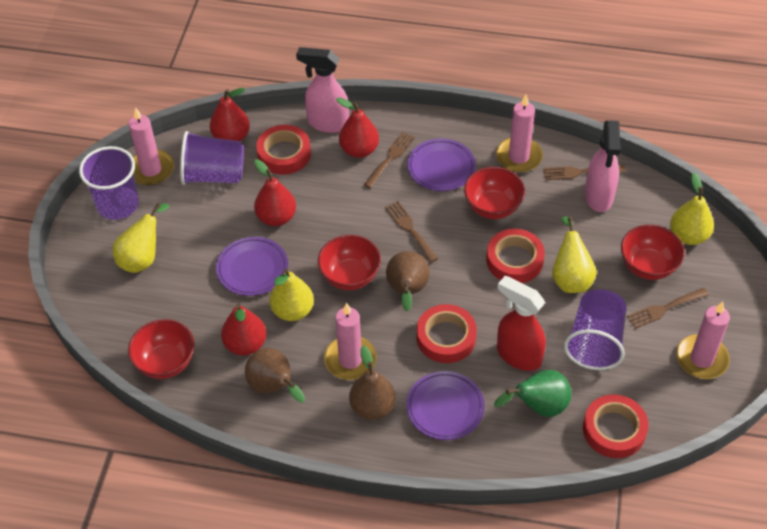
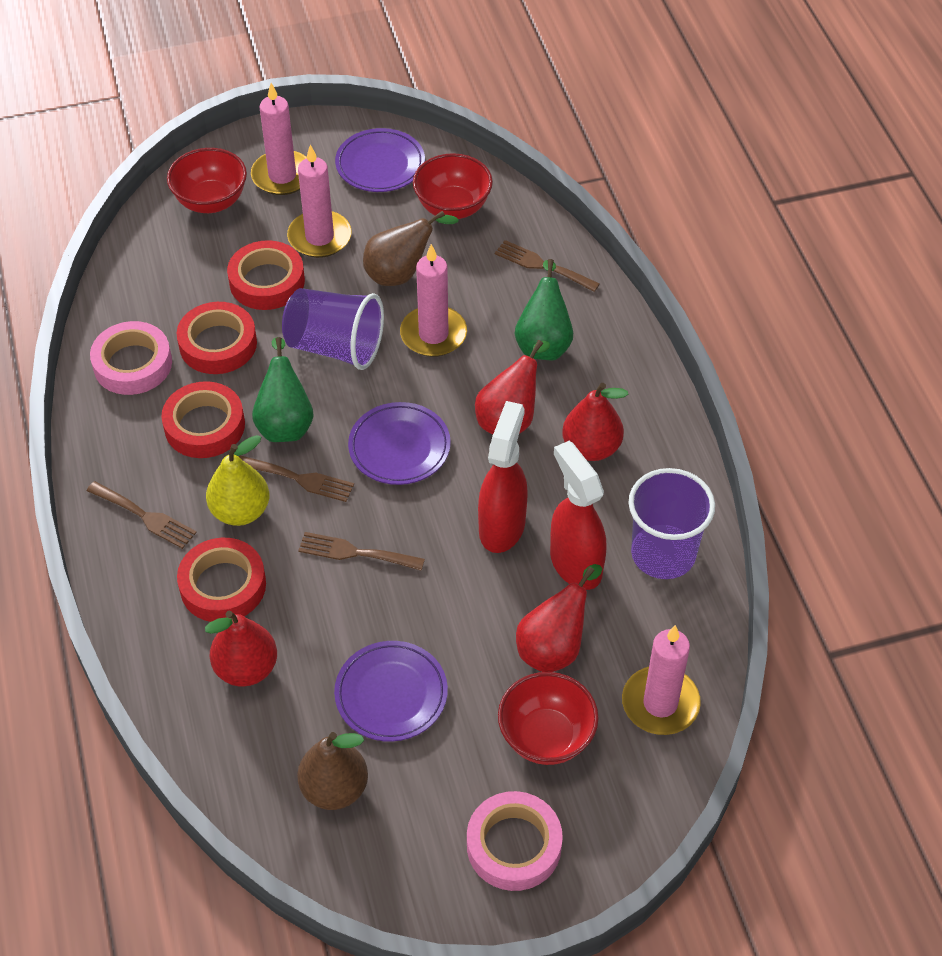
brown pear: 3 -> 2
green pear: 1 -> 2
pink spray bottle: 2 -> 0
pink tape: 0 -> 2
purple cup: 3 -> 2
red bowl: 4 -> 3
red spray bottle: 1 -> 2
yellow pear: 4 -> 1

